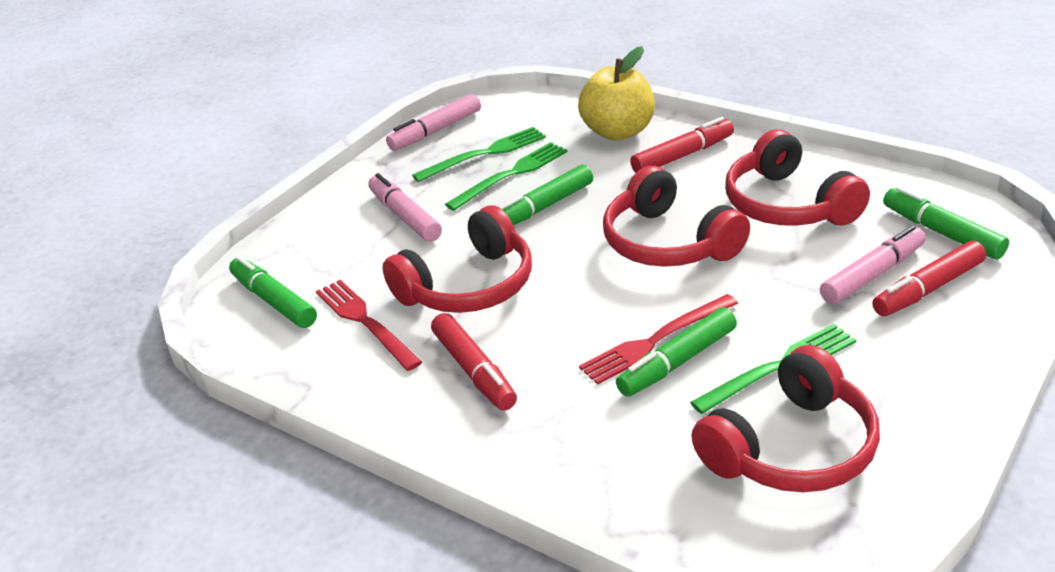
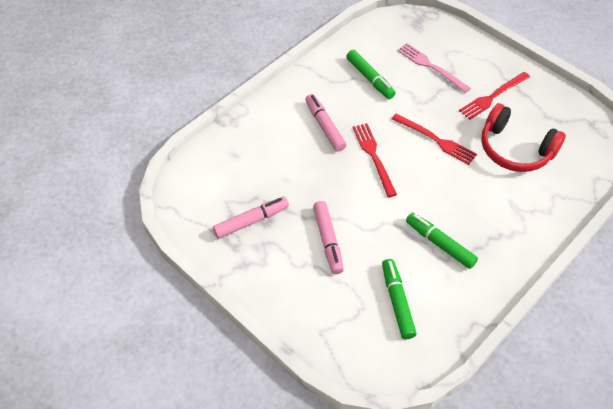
green fork: 3 -> 0
green marker: 4 -> 3
pink fork: 0 -> 1
red fork: 2 -> 3
red headphones: 4 -> 1
red marker: 3 -> 0
yellow apple: 1 -> 0

